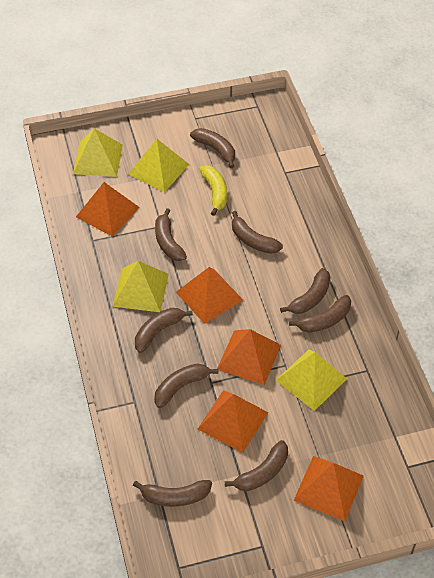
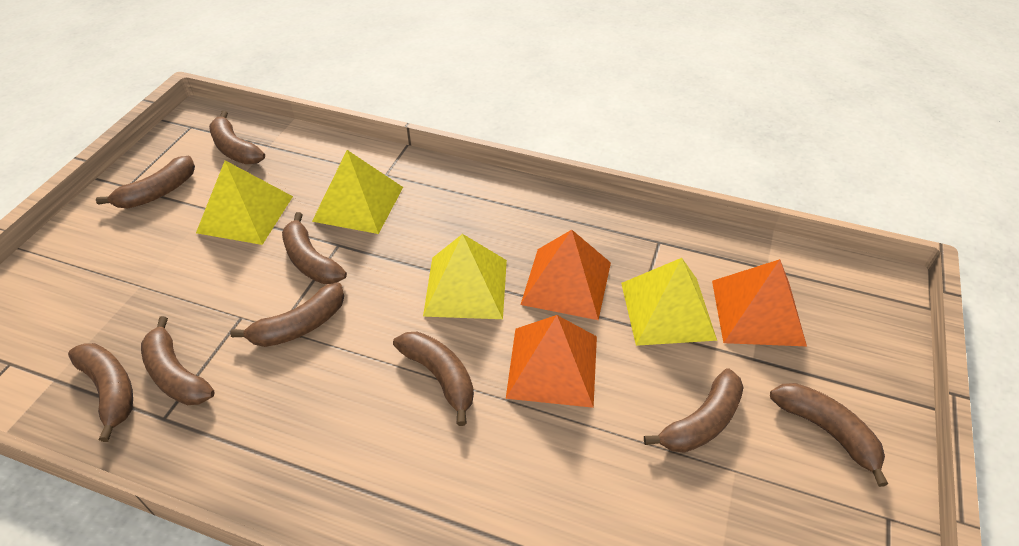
orange pyramid: 5 -> 3
yellow banana: 1 -> 0

